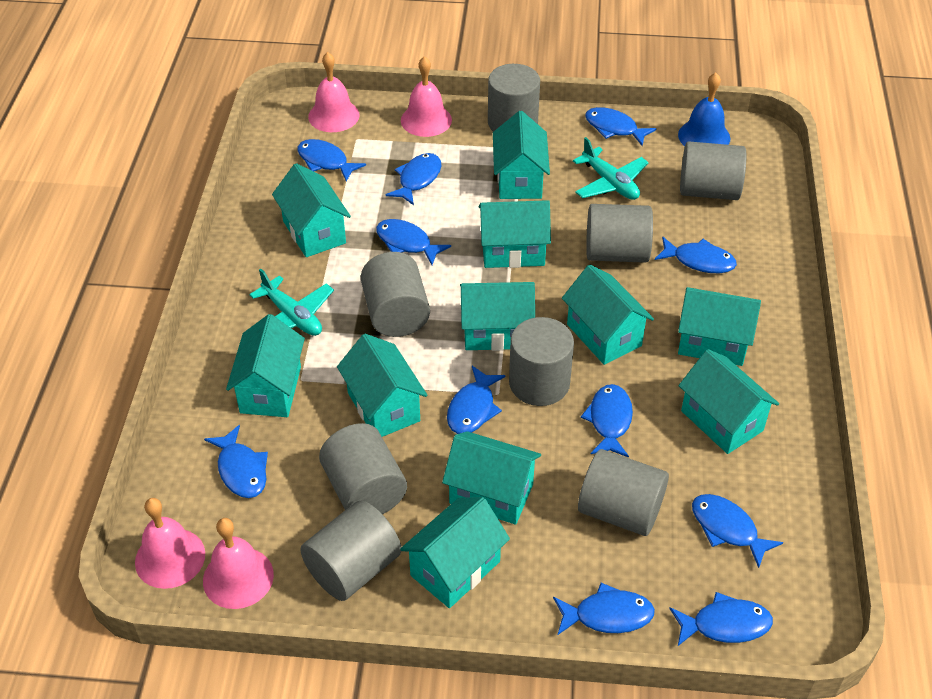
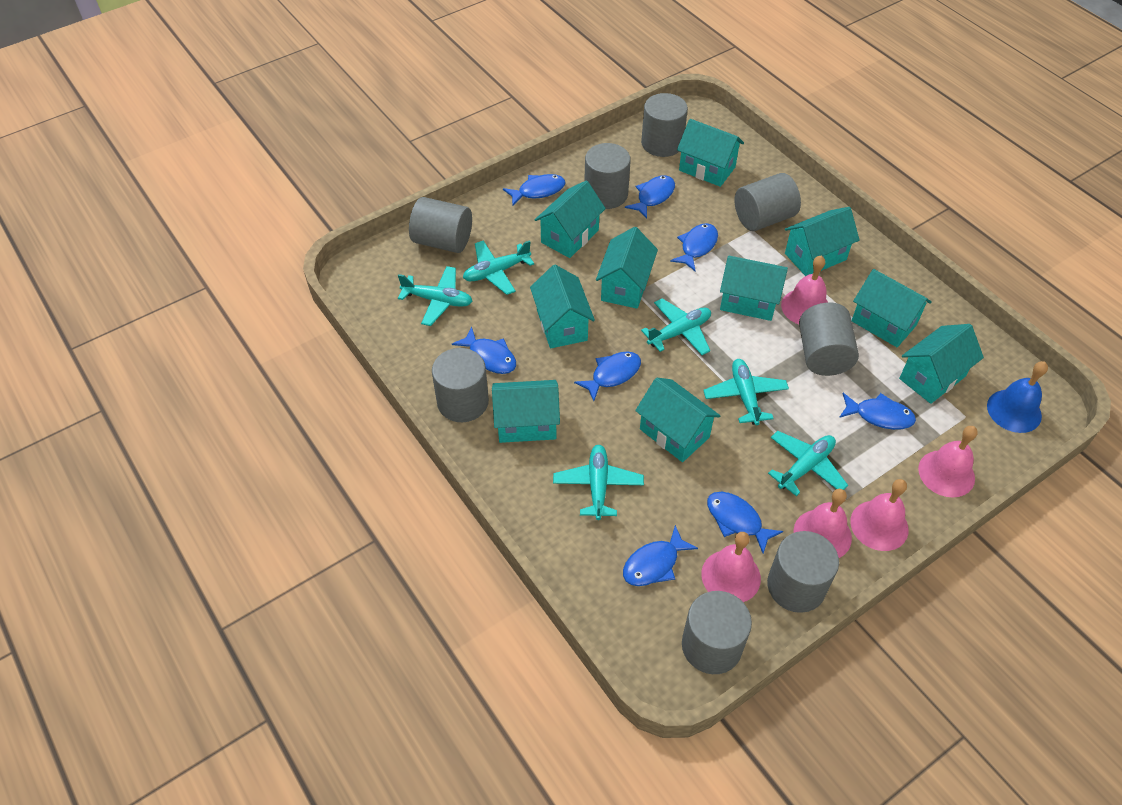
blue fish: 11 -> 8
pink bell: 4 -> 5
turquoise house: 11 -> 10
turquoise plane: 2 -> 6

